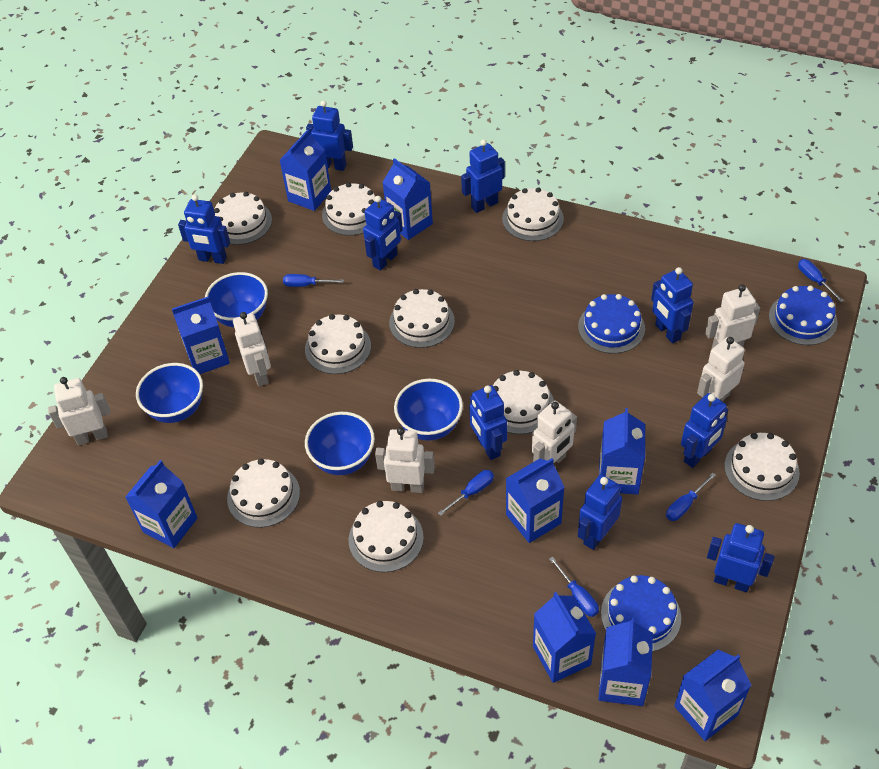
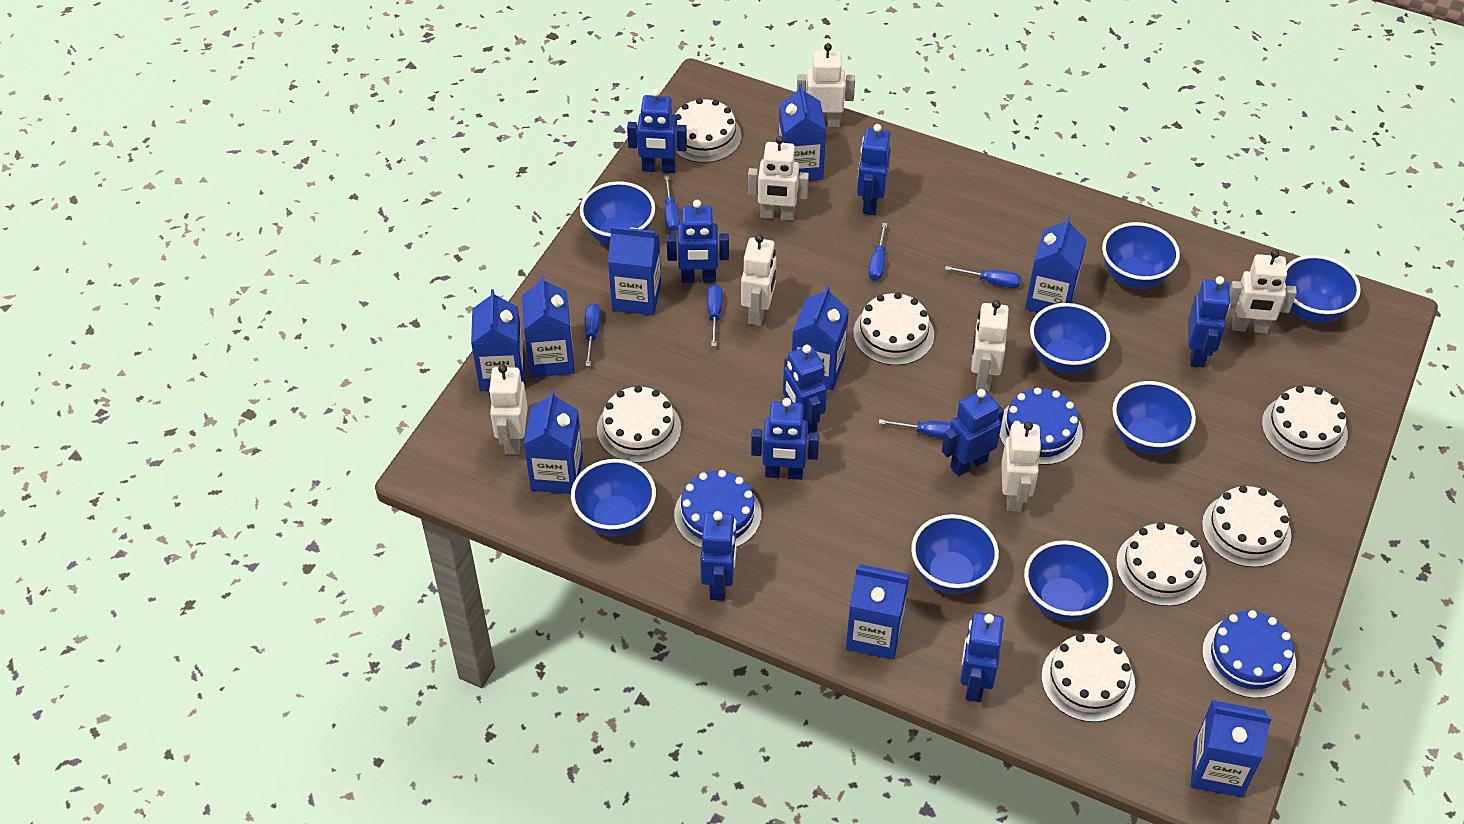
blue bowl: 4 -> 8
blue screwdriver: 5 -> 6
white cake: 9 -> 7
white robot: 6 -> 7

